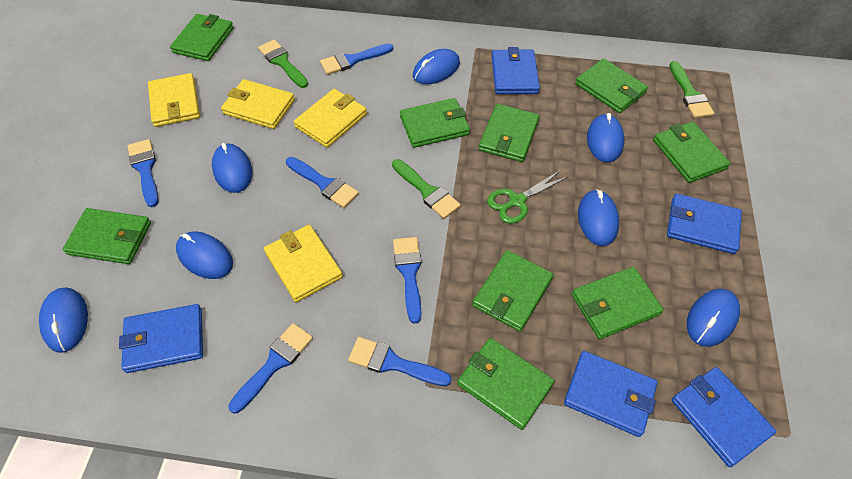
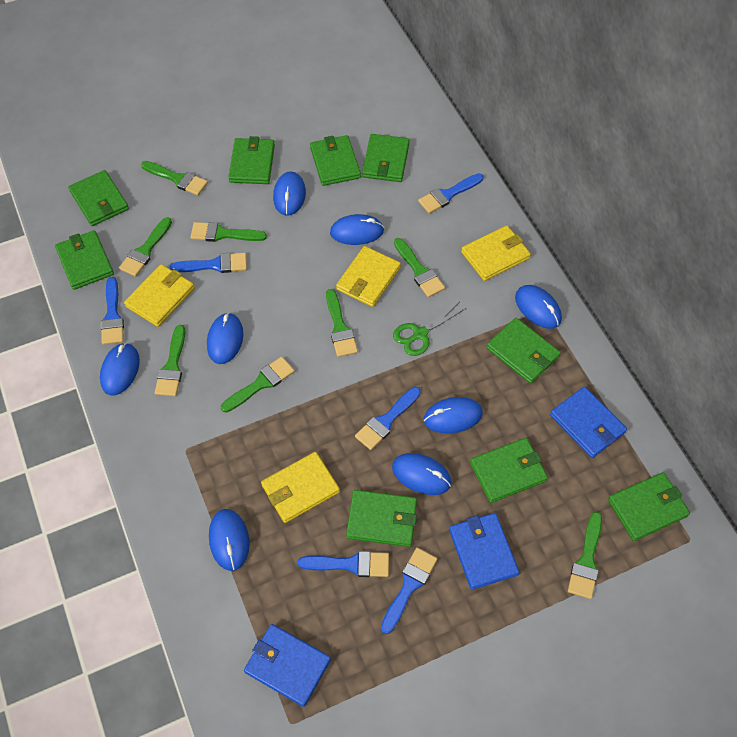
blue mouse: 7 -> 8
blue wallet: 5 -> 3
green brush: 3 -> 8

